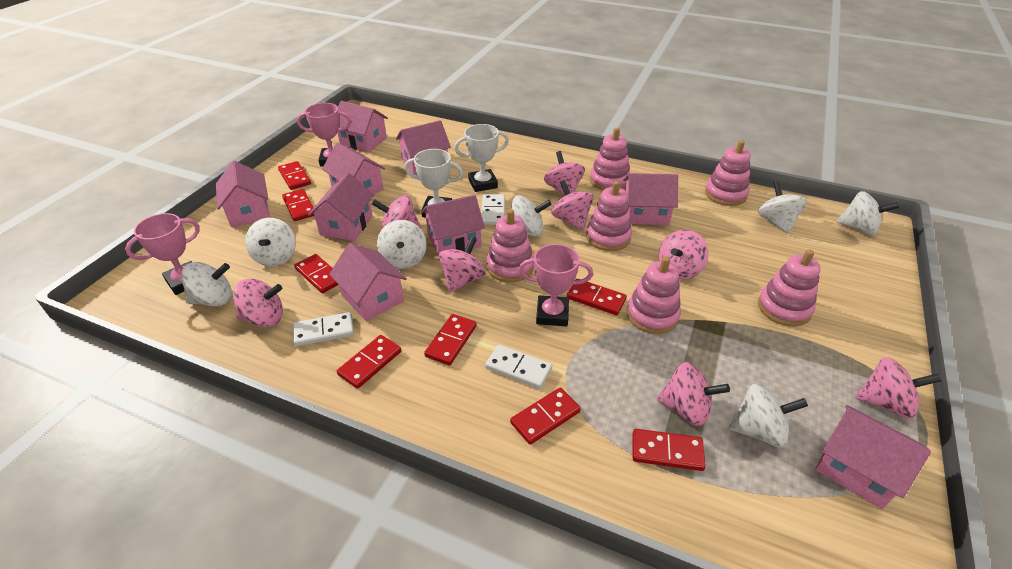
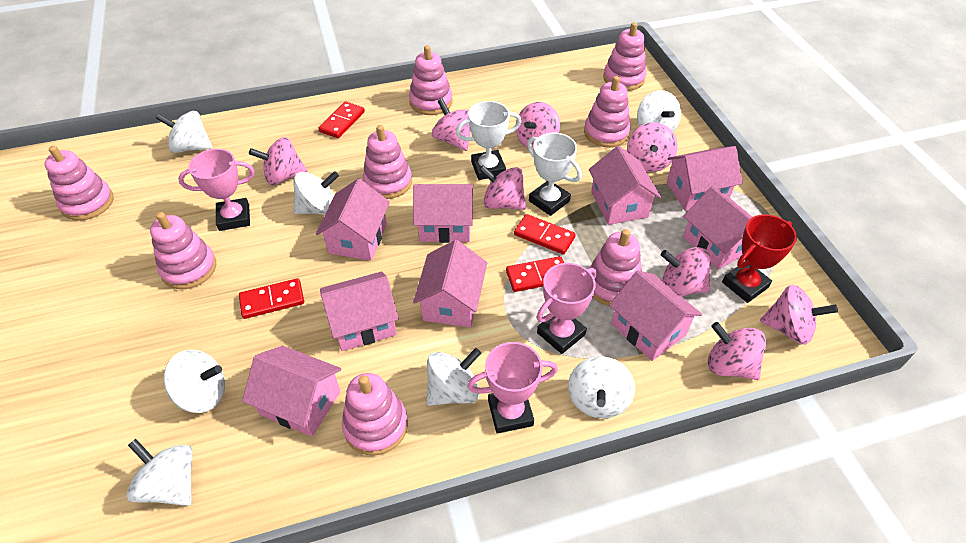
pink stacking toy: 6 -> 8
red domino: 8 -> 4
red trophy: 0 -> 1
white domino: 3 -> 0

